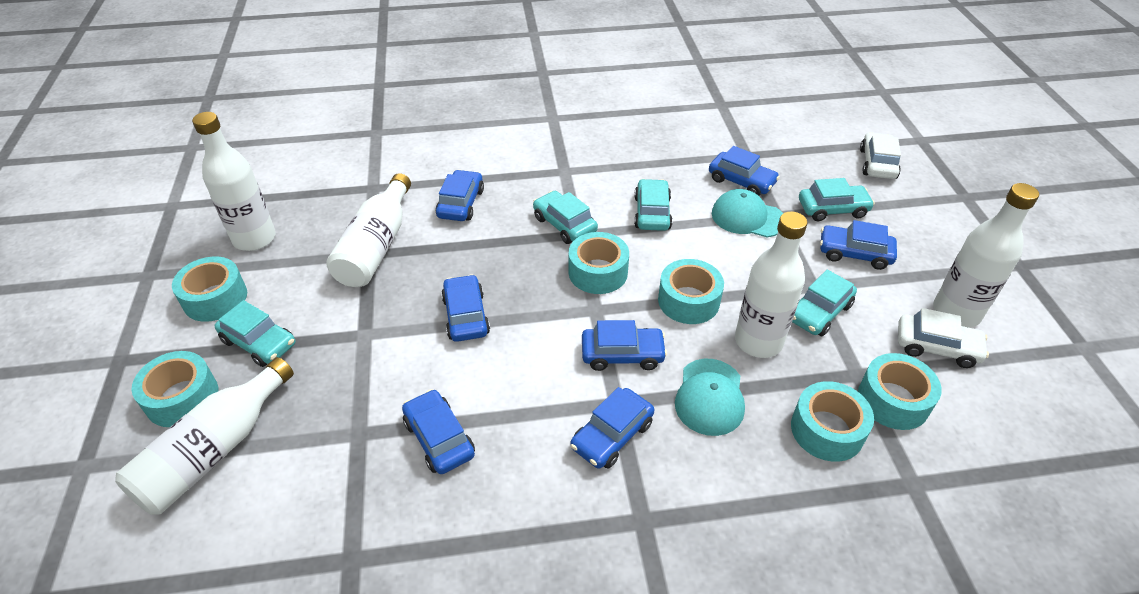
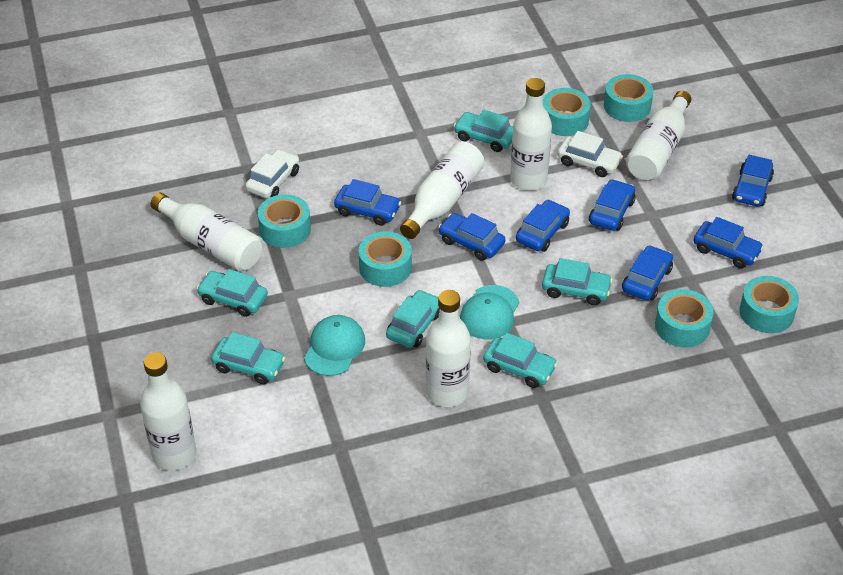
turquoise car: 5 -> 6
white bottle: 5 -> 6

